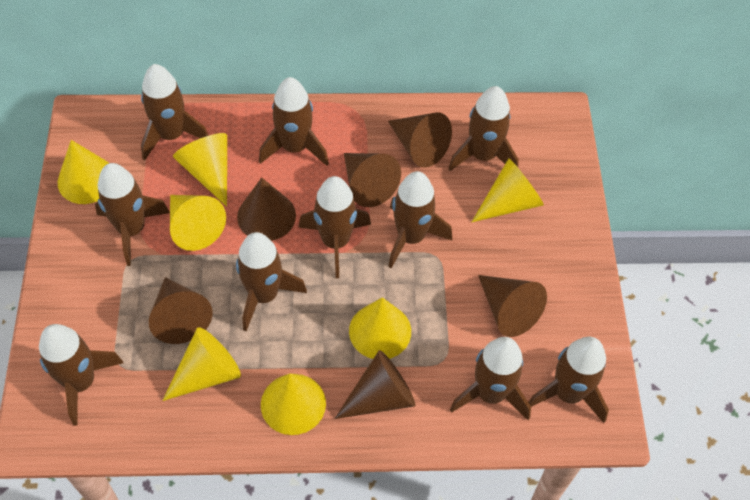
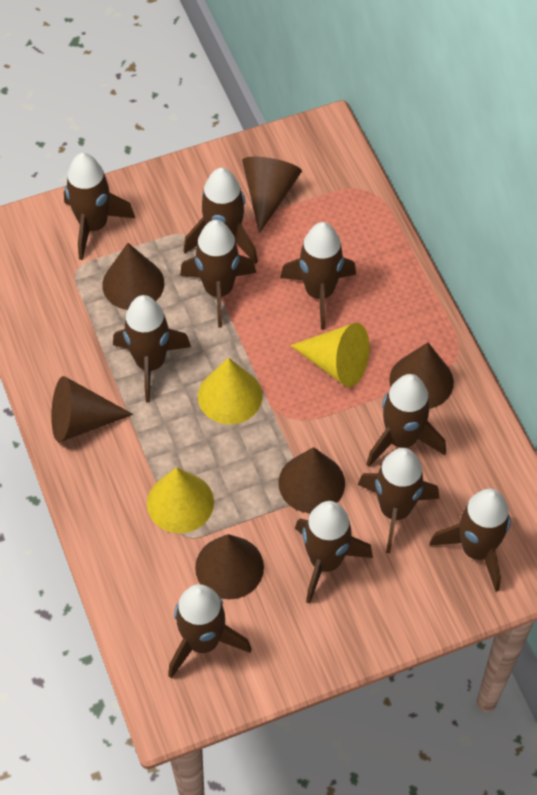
yellow cone: 7 -> 3

